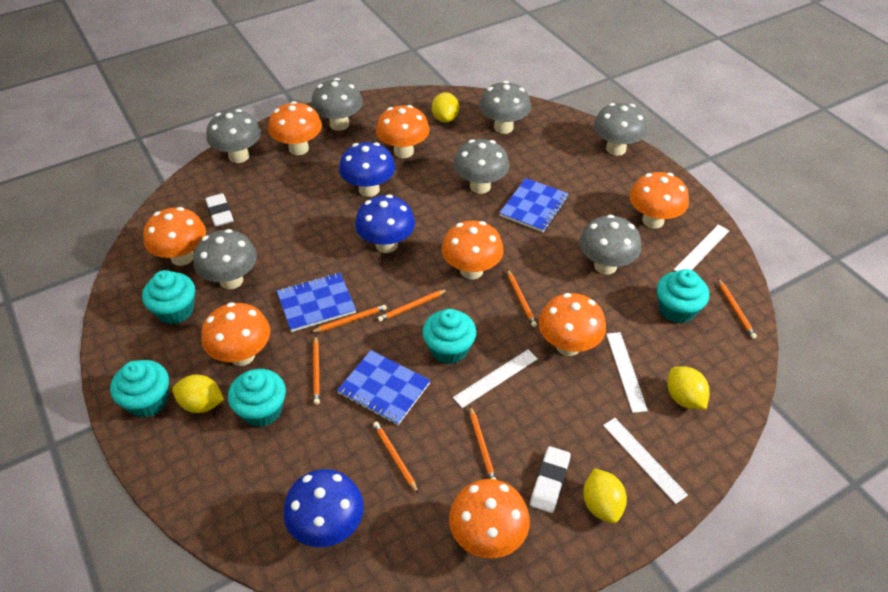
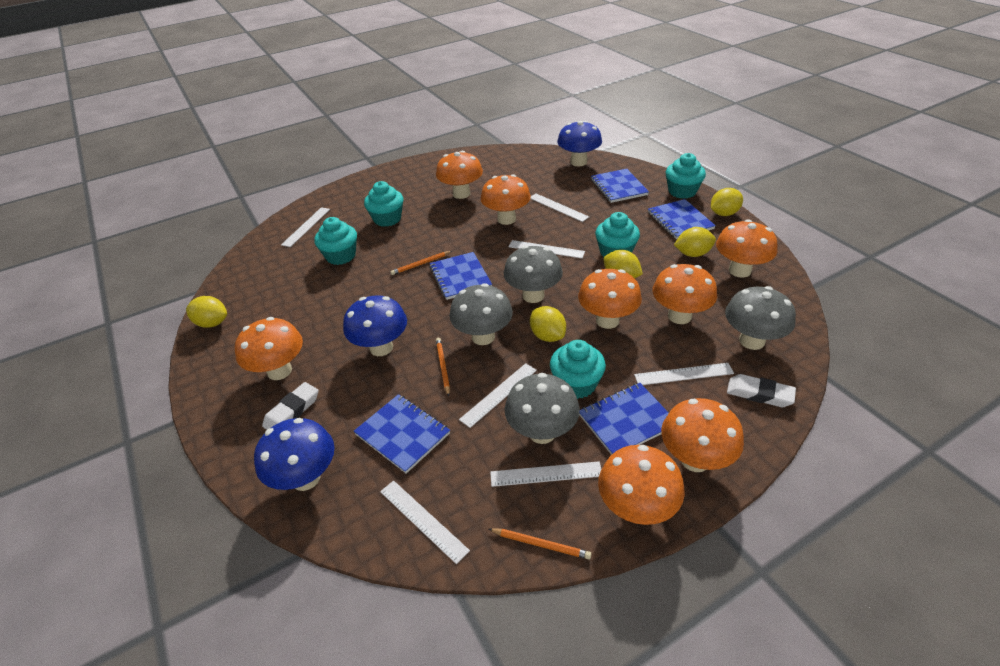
blue notebook: 3 -> 5
grey mushroom: 7 -> 4
orange pencil: 7 -> 3
white ruler: 4 -> 7
yellow lemon: 4 -> 5

